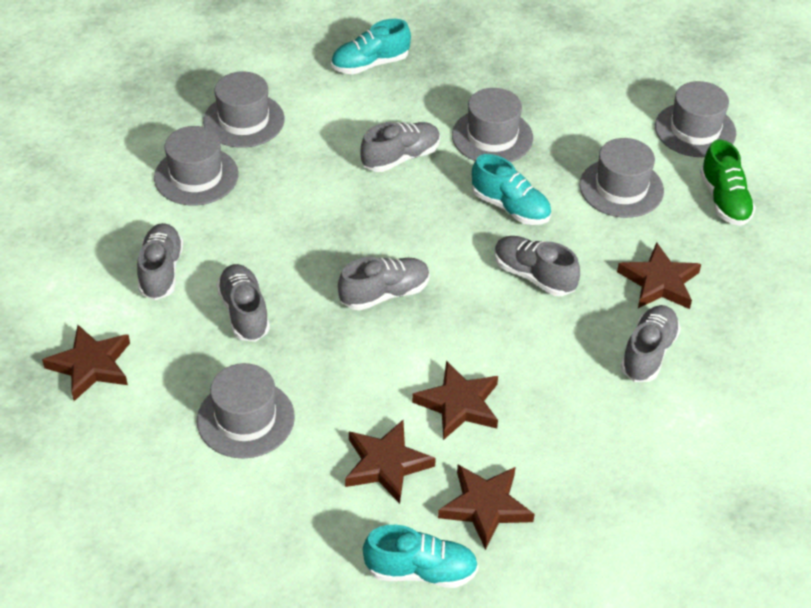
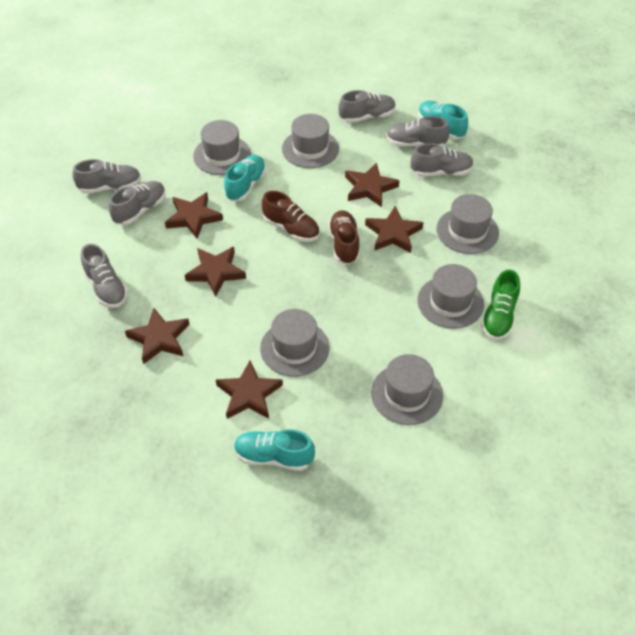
brown shoe: 0 -> 2
brown star: 5 -> 6

